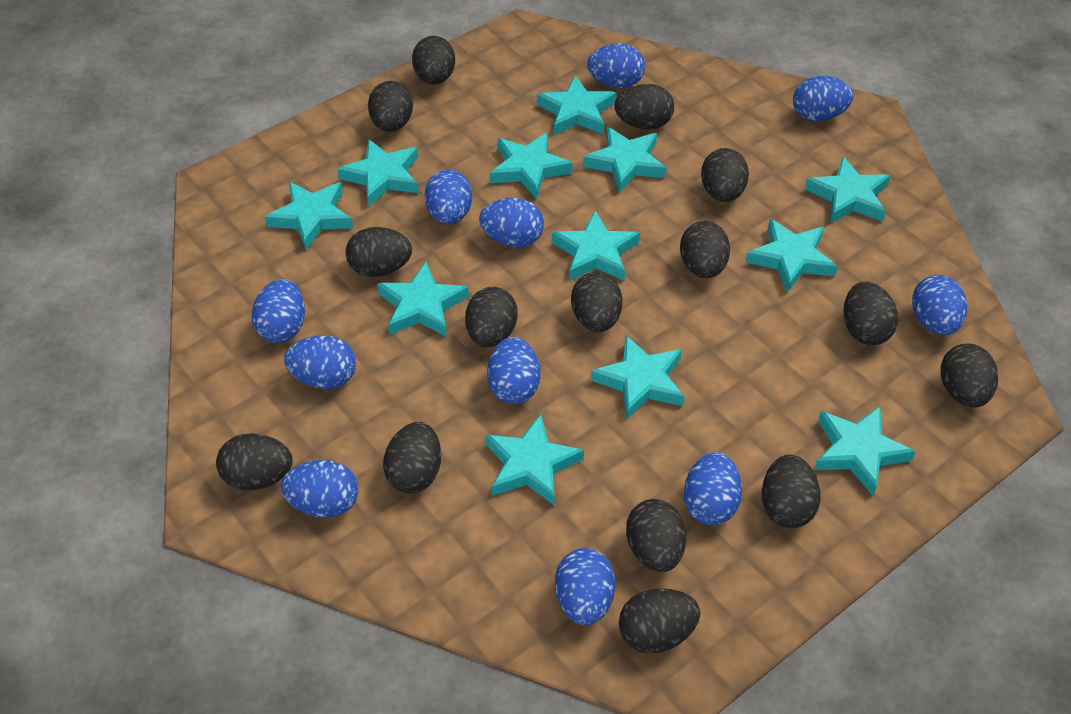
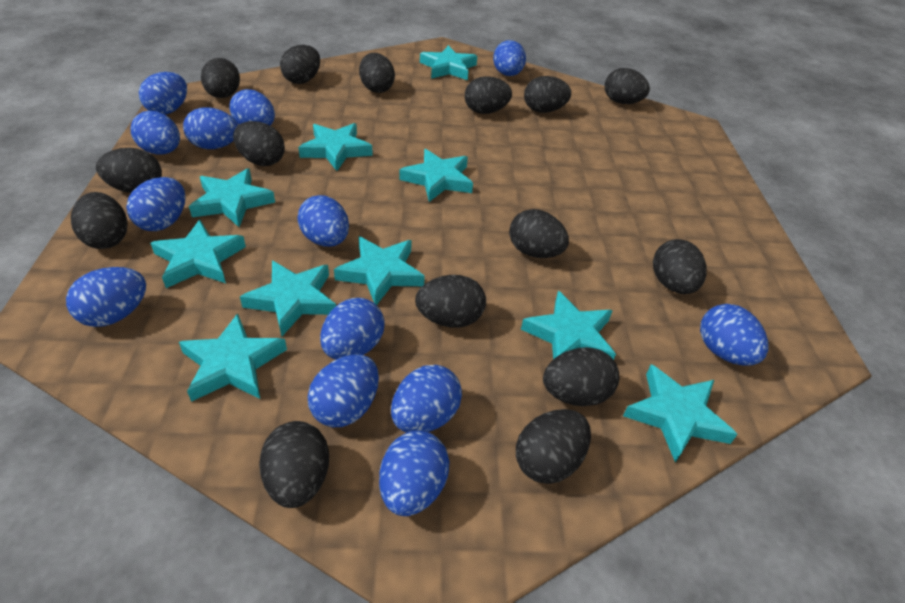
blue egg: 11 -> 13
turquoise star: 12 -> 10

